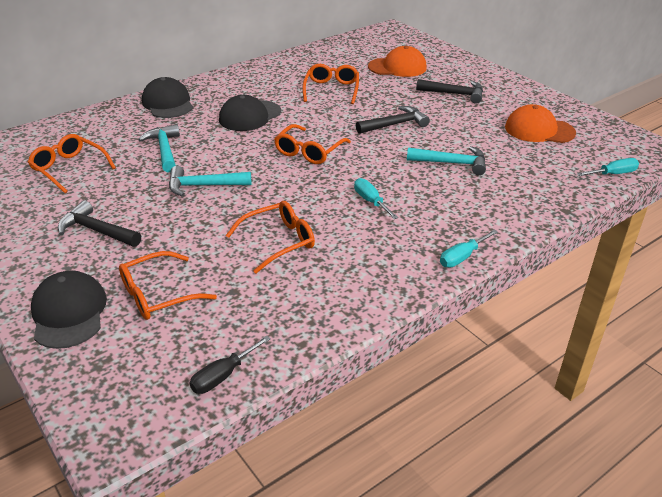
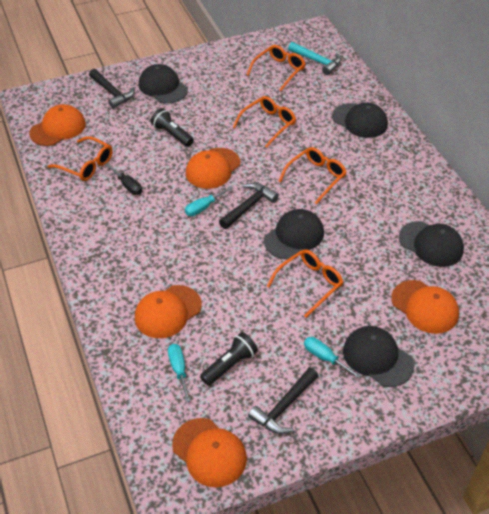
black cap: 3 -> 5
black flashlight: 0 -> 2
orange cap: 2 -> 5
turquoise hammer: 3 -> 1

